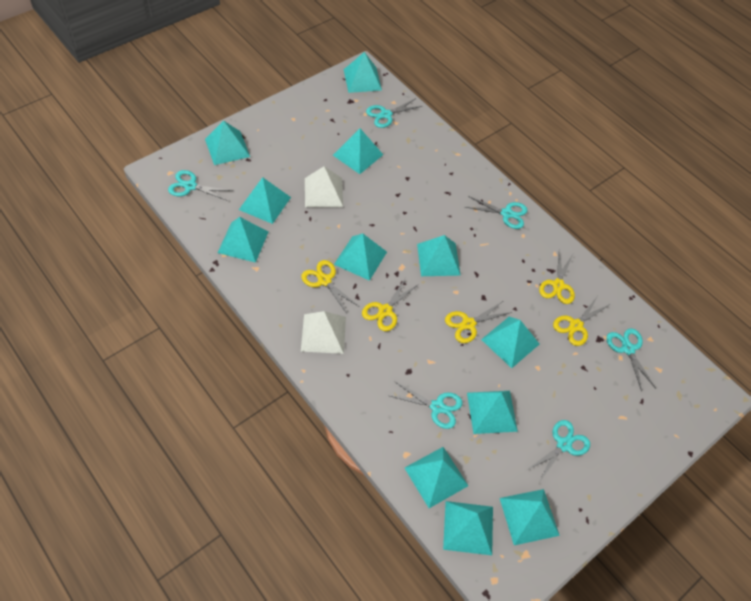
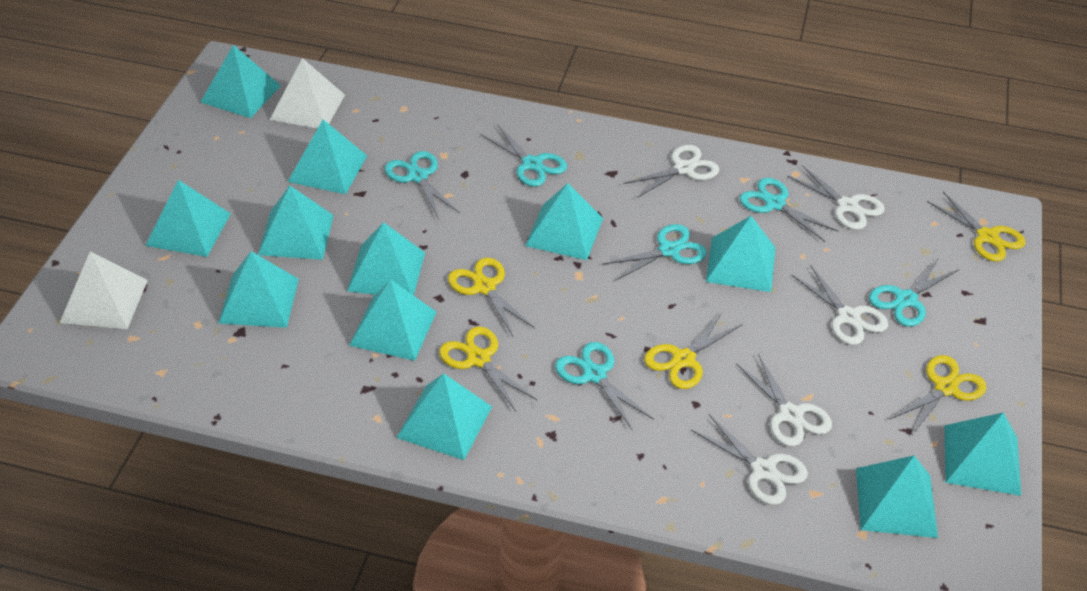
white scissors: 0 -> 5

